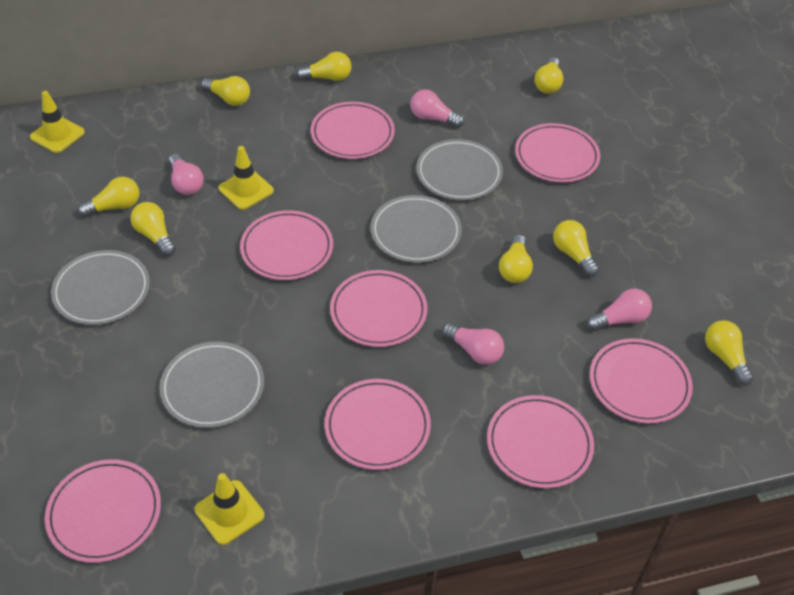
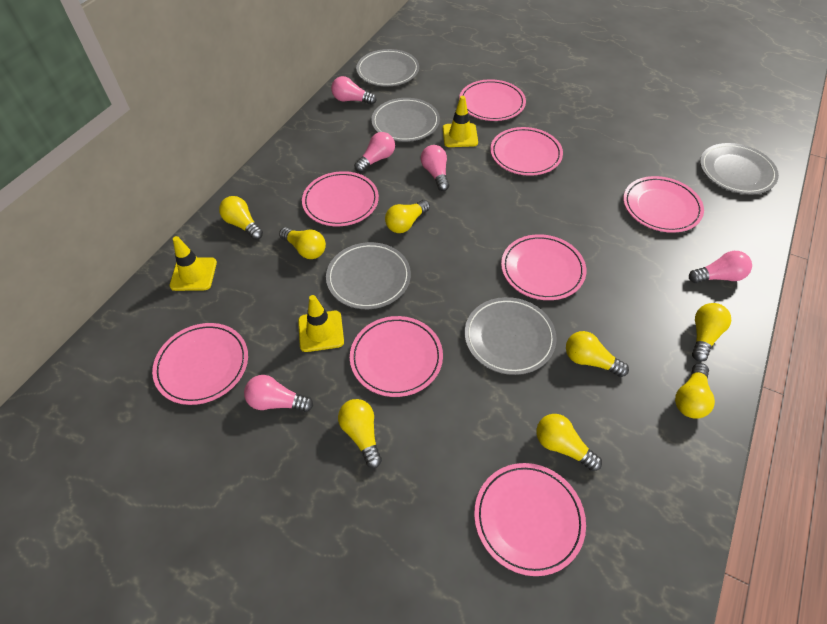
grey plate: 4 -> 5
pink light bulb: 4 -> 5

